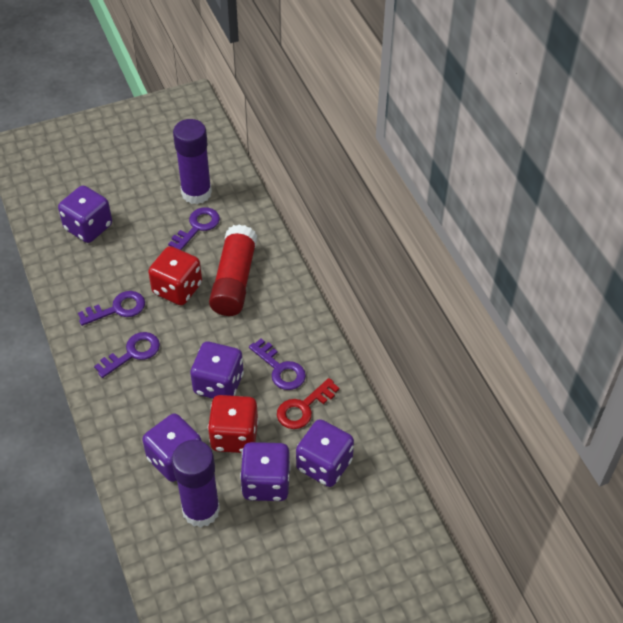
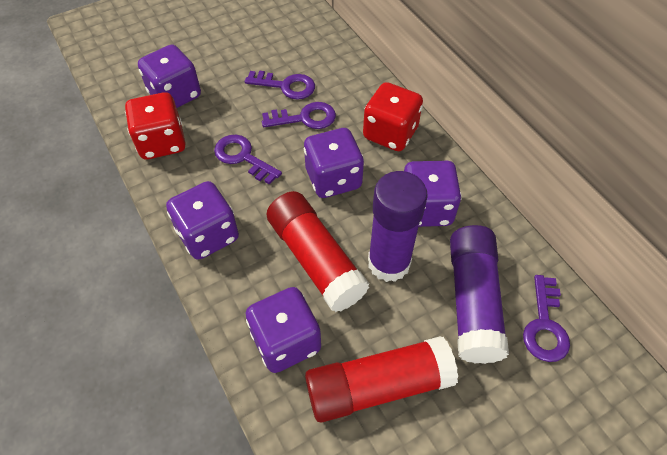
red glue stick: 1 -> 2
red key: 1 -> 0

